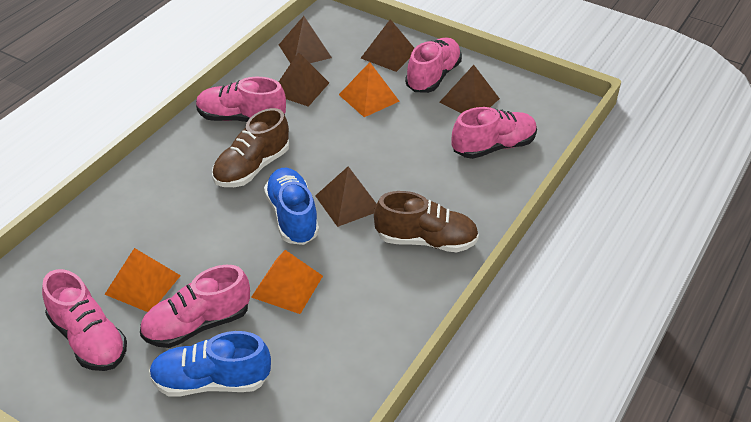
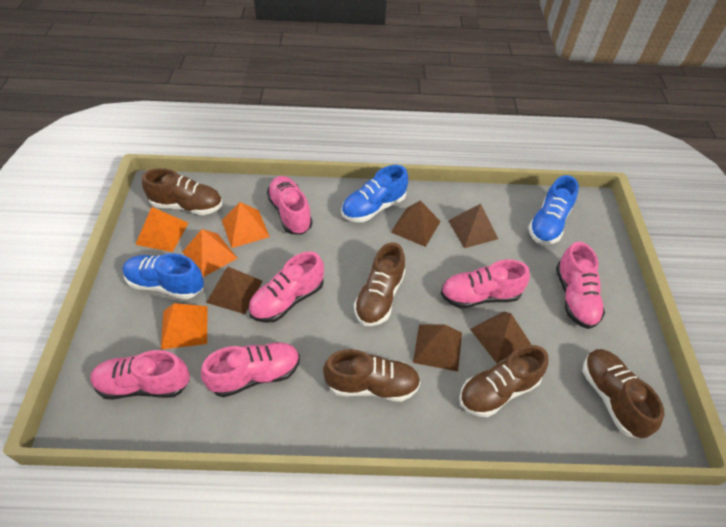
blue shoe: 2 -> 3
brown shoe: 2 -> 5
orange pyramid: 3 -> 4
pink shoe: 5 -> 6

